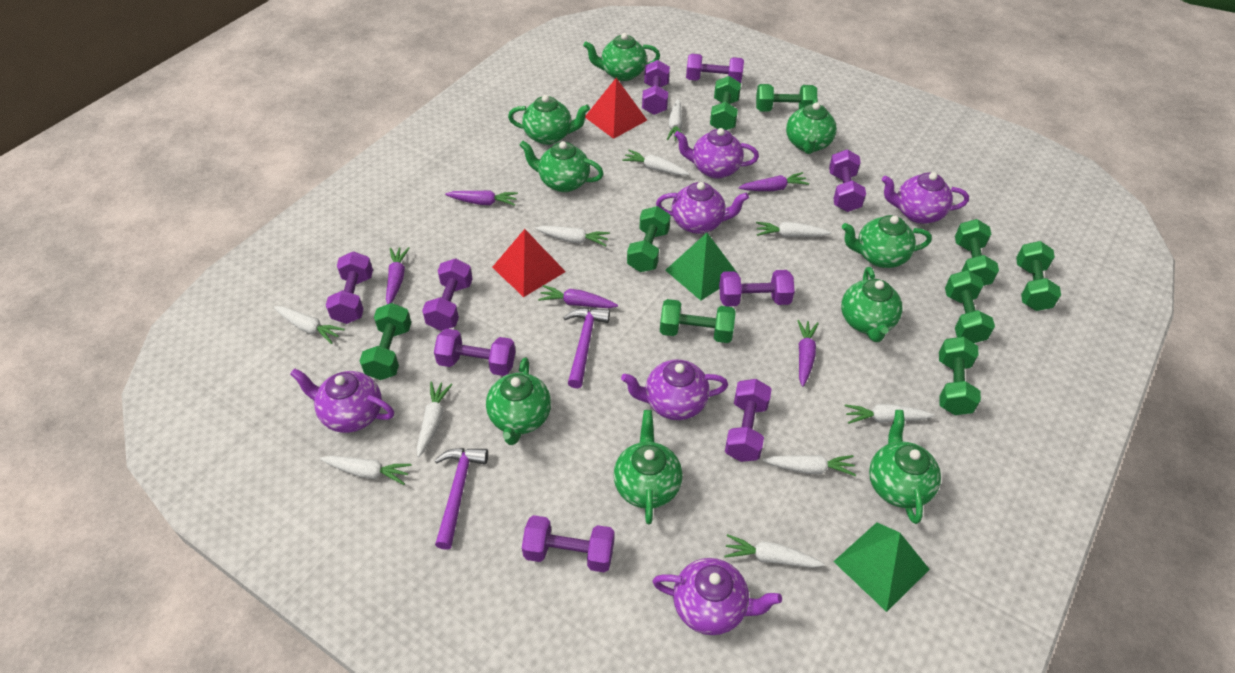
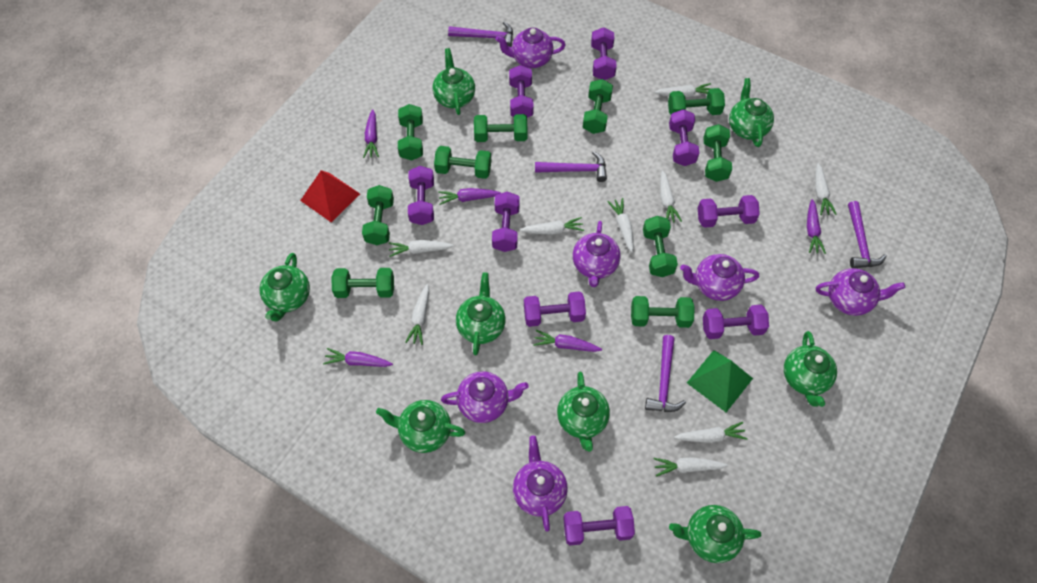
green dumbbell: 9 -> 10
green pyramid: 2 -> 1
green teapot: 9 -> 8
purple hammer: 2 -> 4
red pyramid: 2 -> 1
white carrot: 10 -> 9

